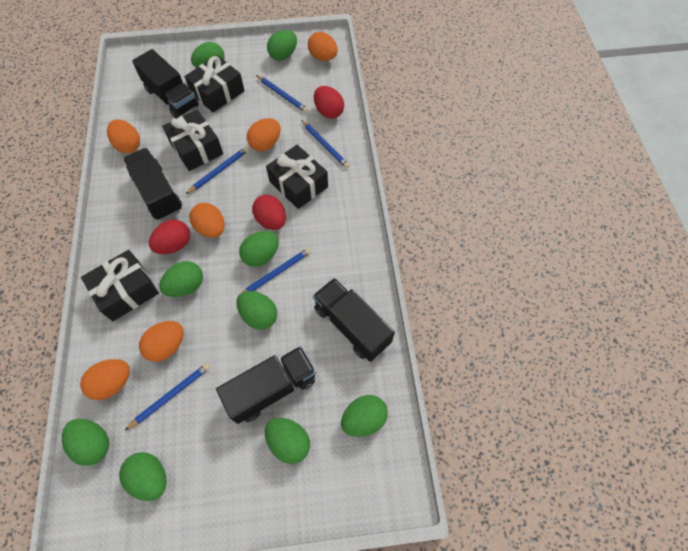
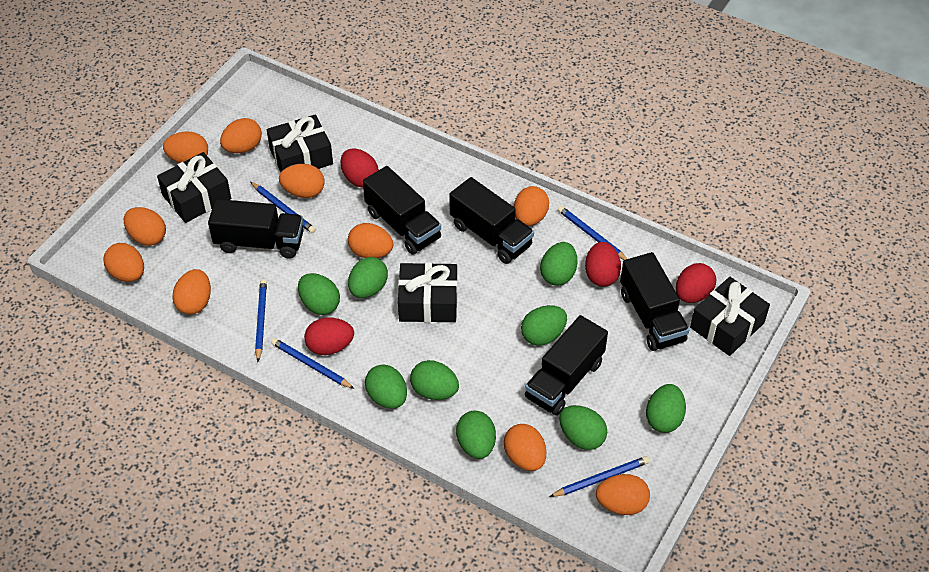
black truck: 4 -> 5
orange egg: 6 -> 10
red egg: 3 -> 4

